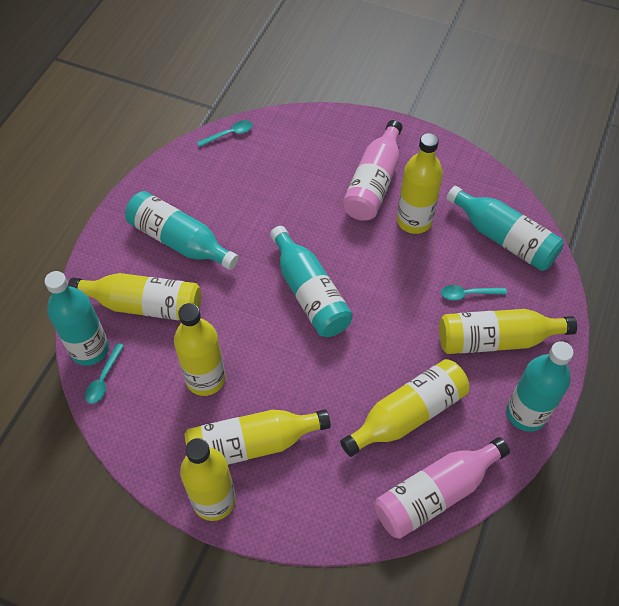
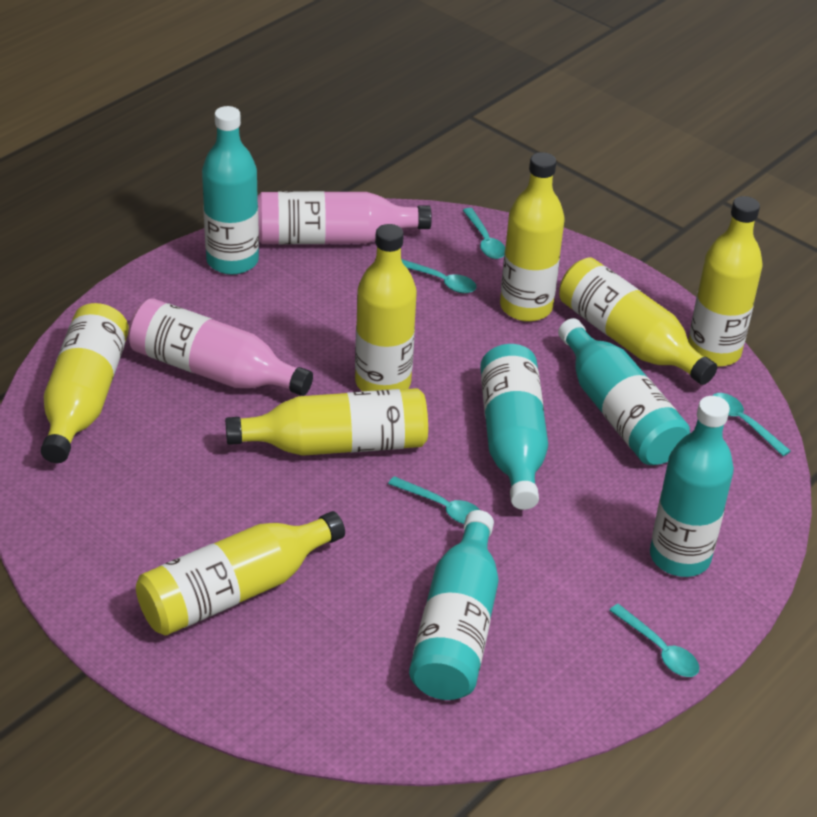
turquoise spoon: 3 -> 5

